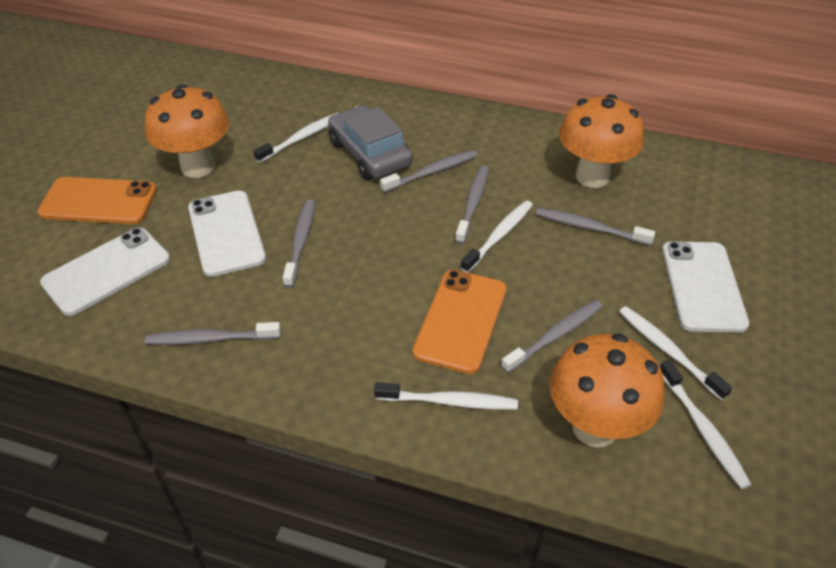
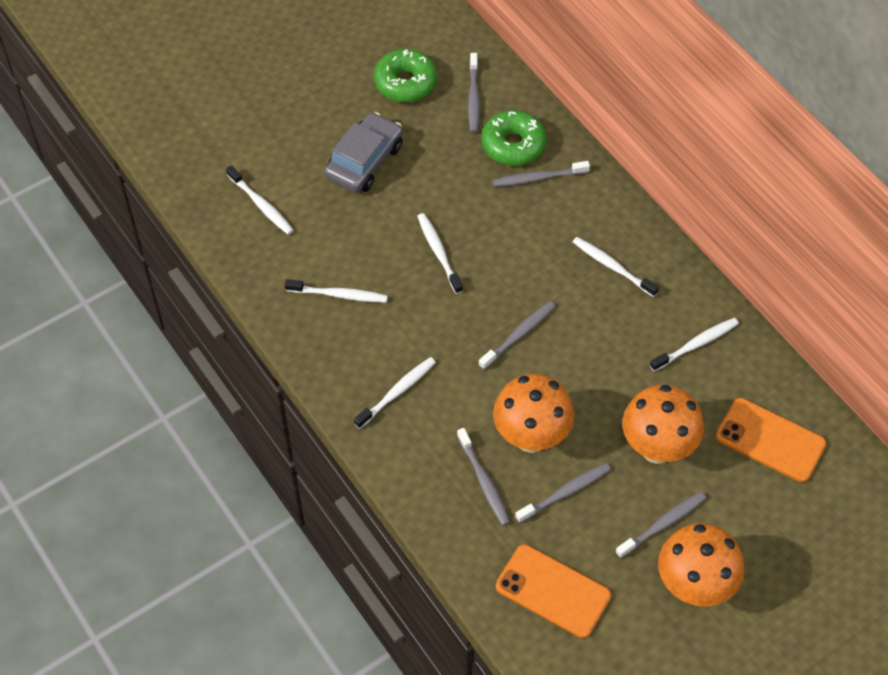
green donut: 0 -> 2
white phone: 3 -> 0
white toothbrush: 5 -> 6

